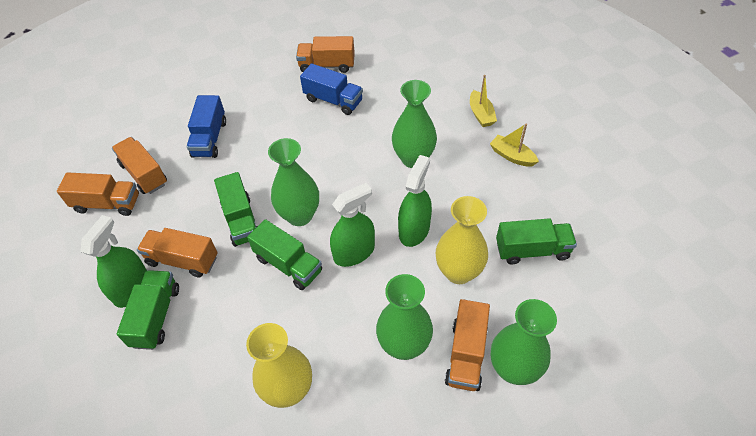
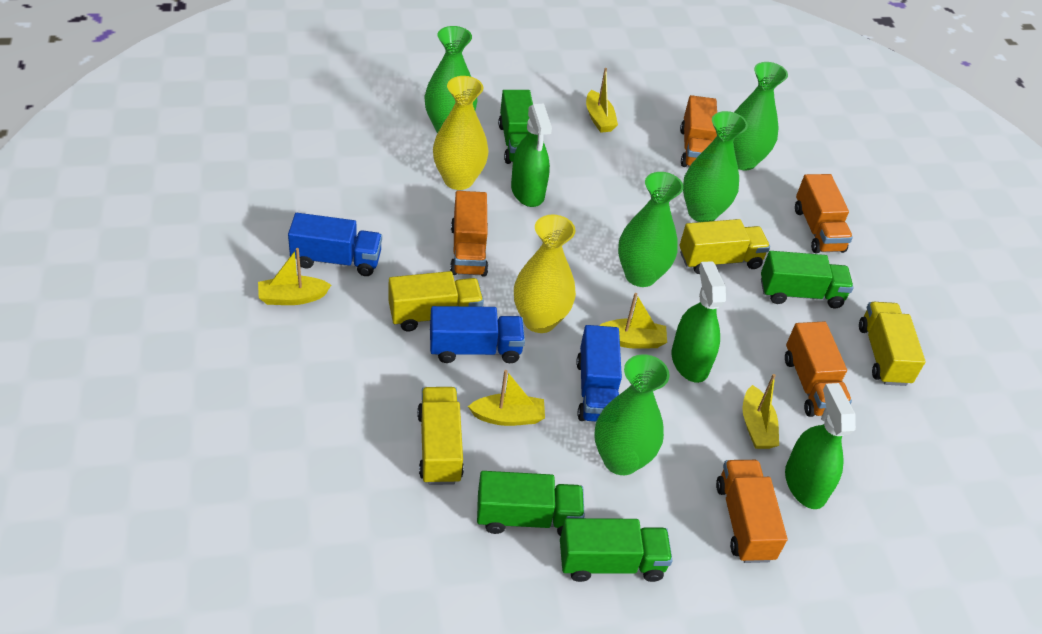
blue truck: 2 -> 3
green vase: 4 -> 5
yellow boat: 2 -> 5
yellow truck: 0 -> 4

